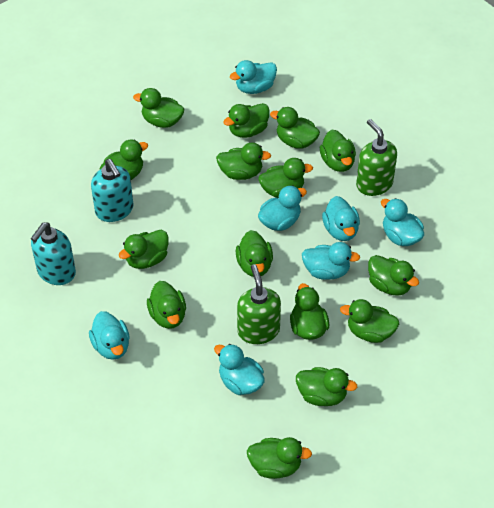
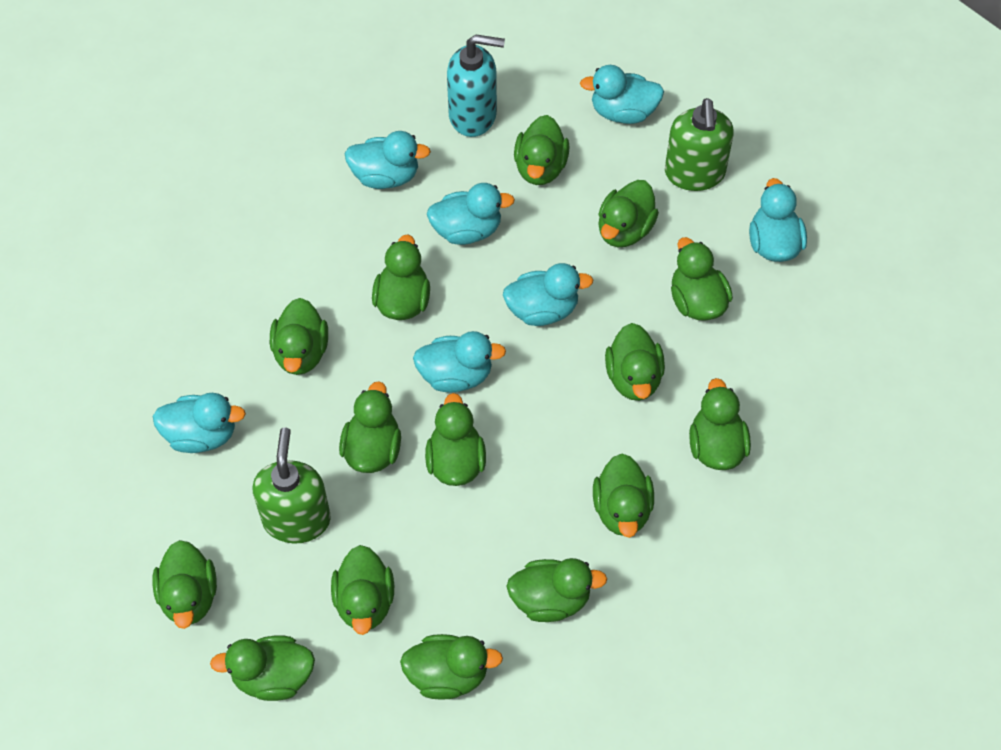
turquoise soap dispenser: 2 -> 1

